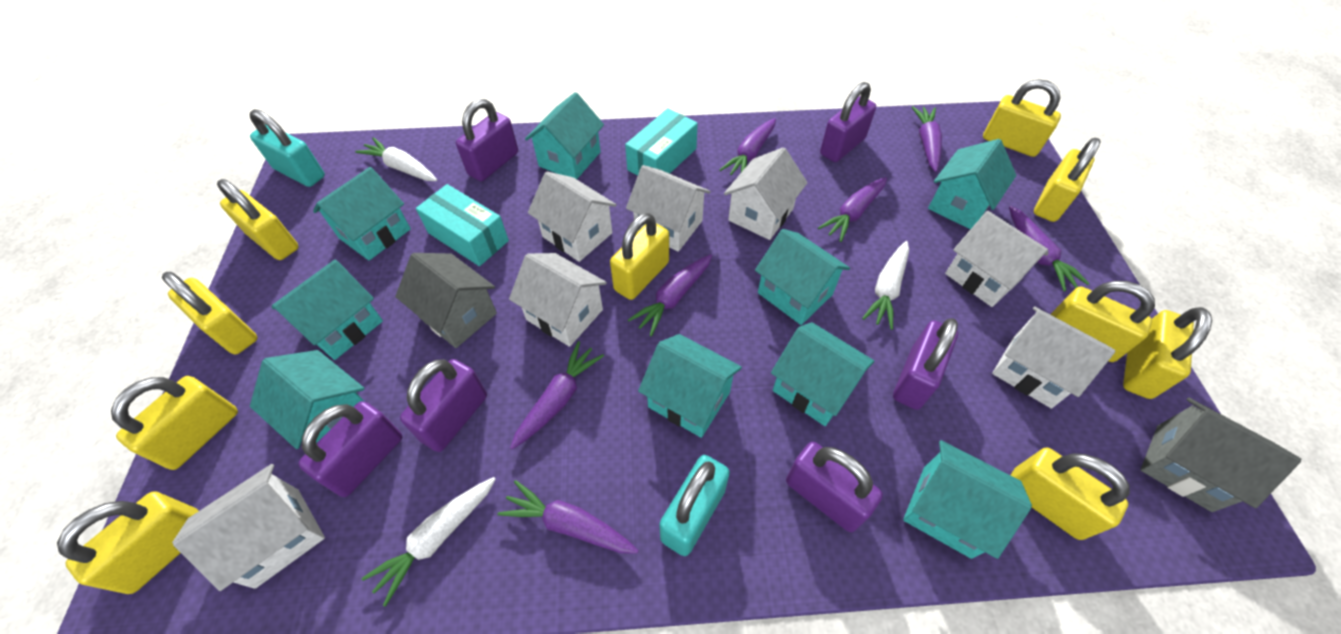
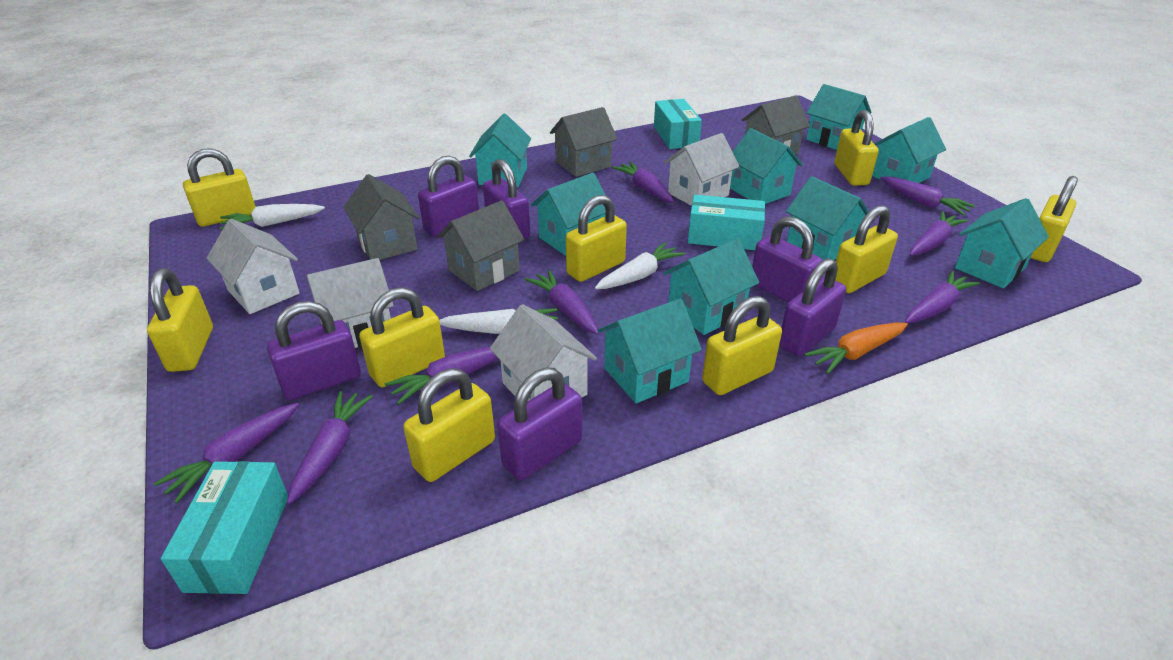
grey house: 2 -> 4
orange carrot: 0 -> 1
purple carrot: 7 -> 8
turquoise box: 2 -> 3
turquoise padlock: 2 -> 0
white house: 7 -> 4
yellow padlock: 10 -> 9

